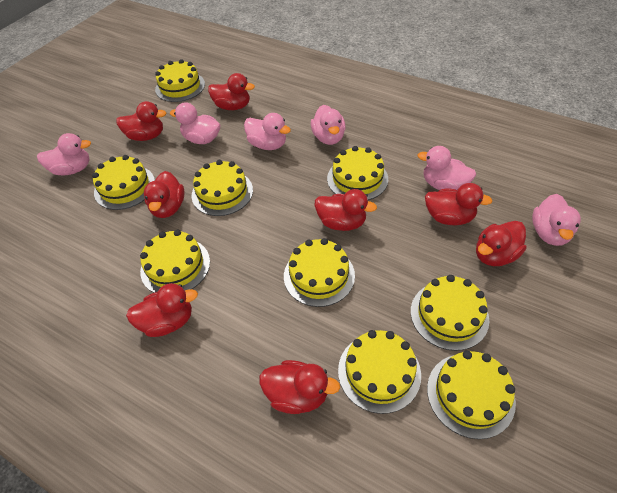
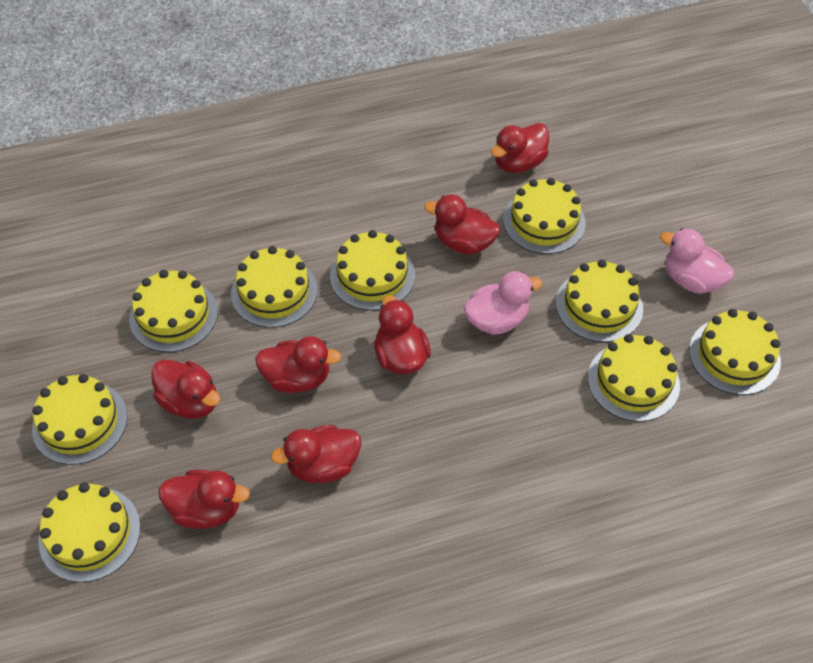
pink duck: 6 -> 2
red duck: 8 -> 7

